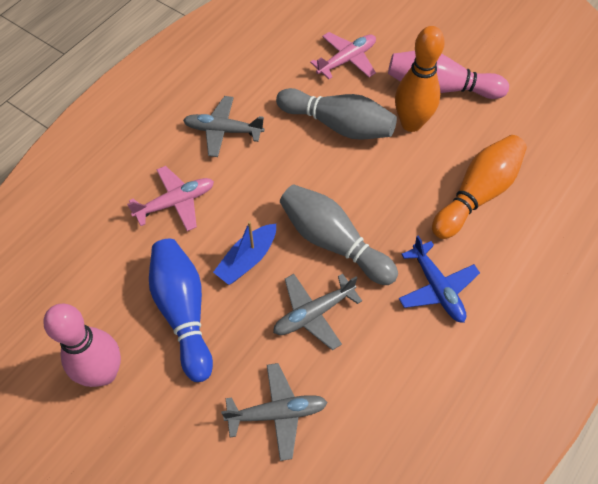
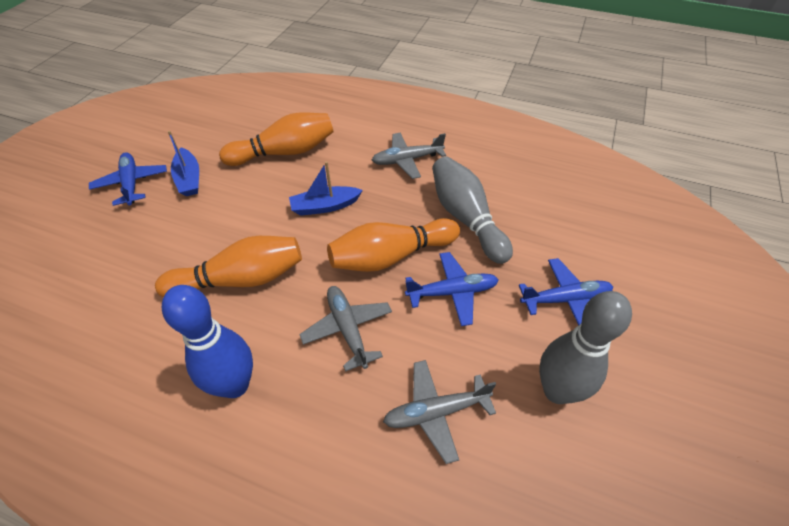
blue boat: 1 -> 2
blue plane: 1 -> 3
orange bowling pin: 2 -> 3
pink bowling pin: 2 -> 0
pink plane: 2 -> 0

